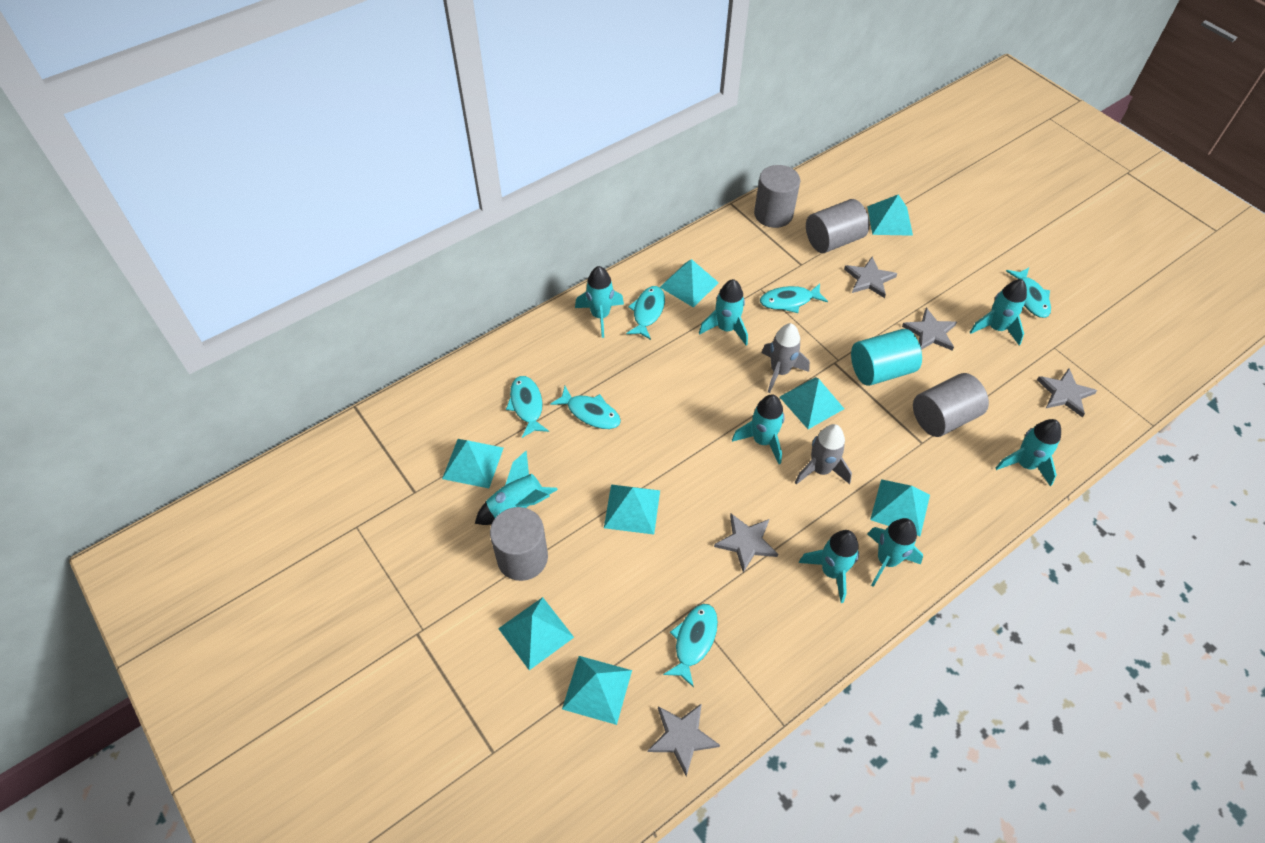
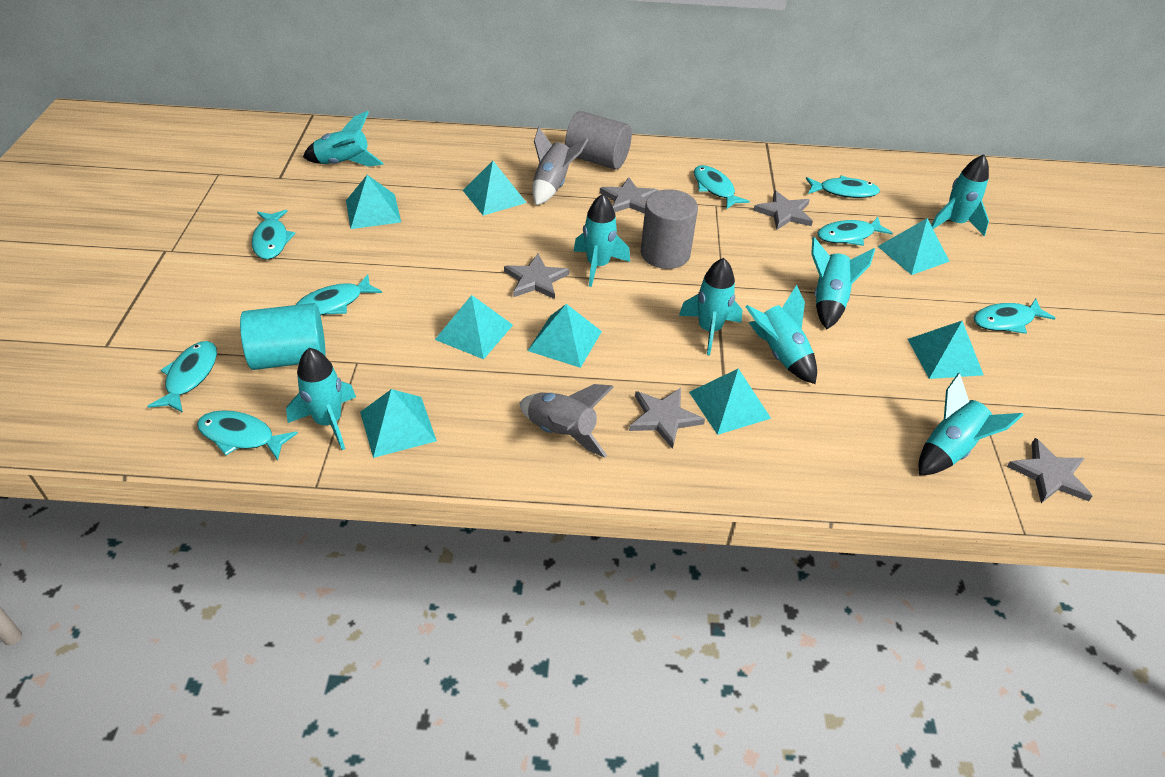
grey cylinder: 4 -> 2
turquoise fish: 6 -> 8

